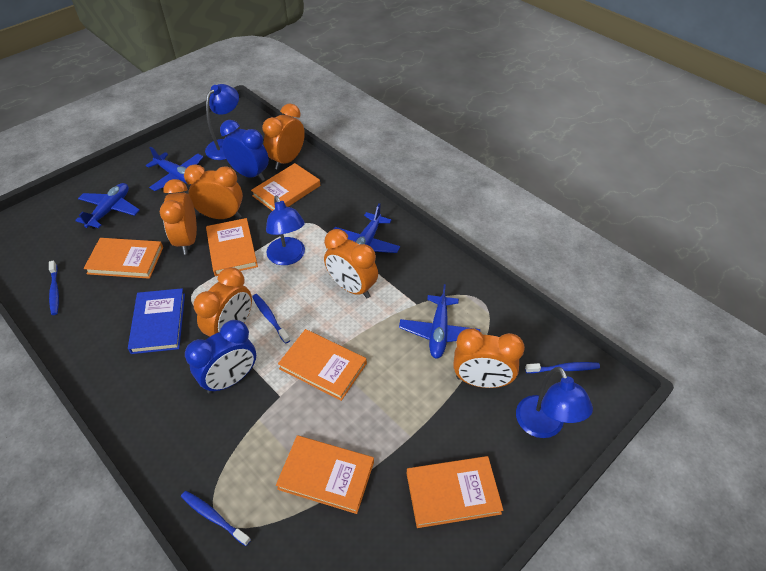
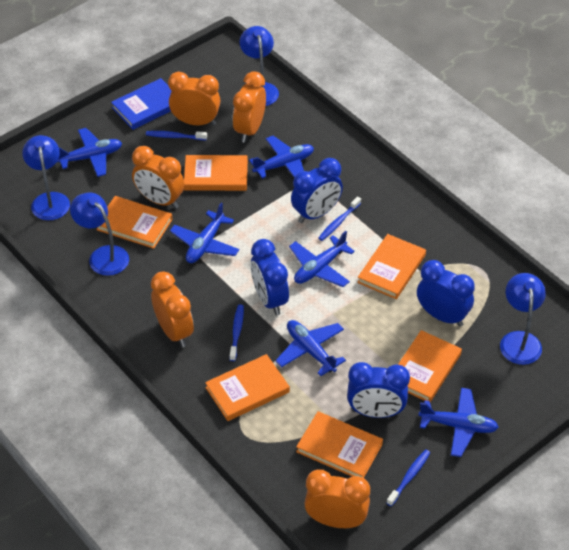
blue clock: 2 -> 4
blue lamp: 3 -> 4
blue plane: 4 -> 6
orange clock: 6 -> 5

